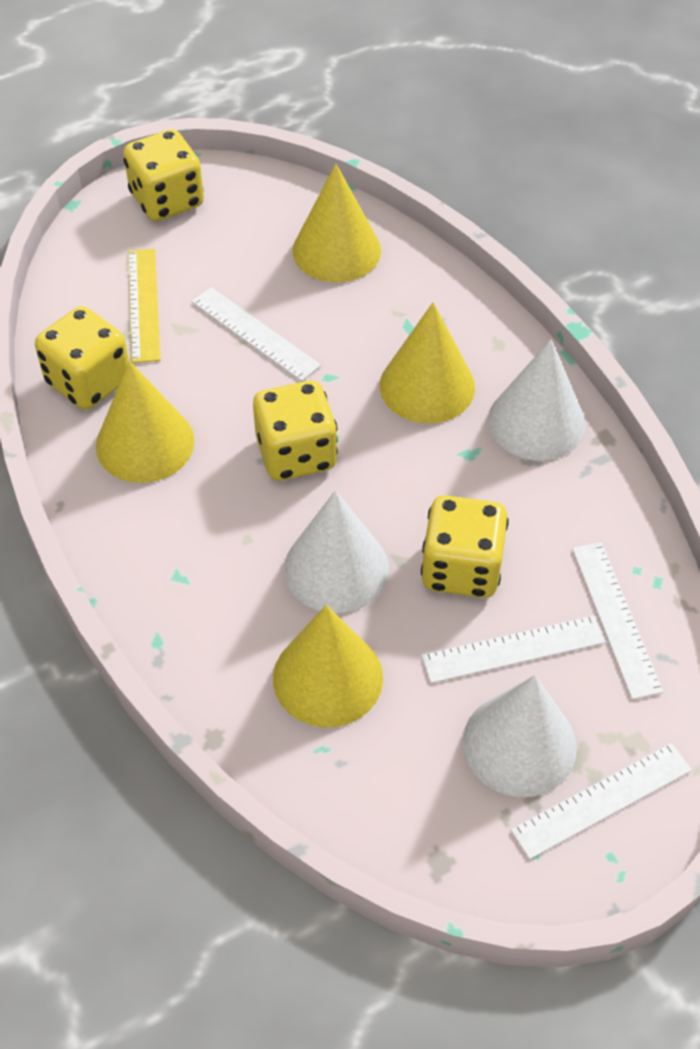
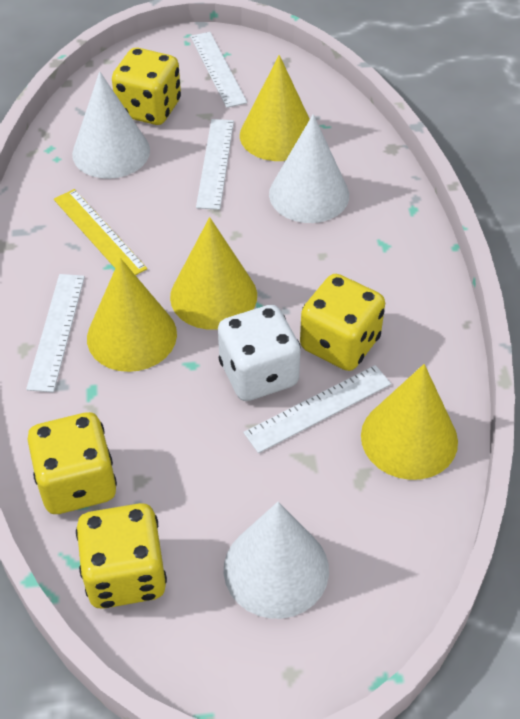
white dice: 0 -> 1

